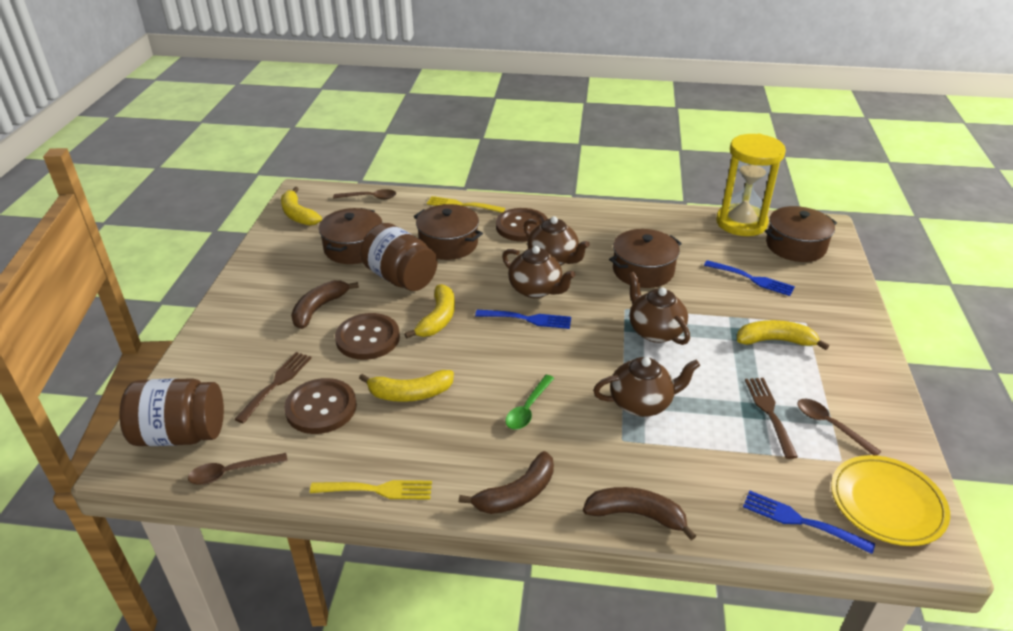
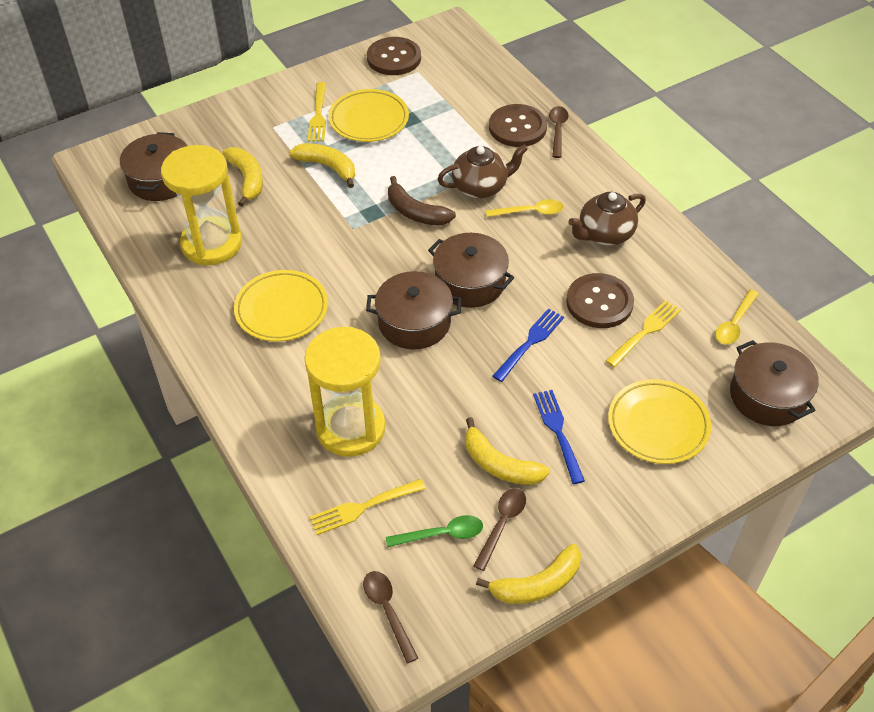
blue fork: 3 -> 2
brown banana: 3 -> 1
brown fork: 2 -> 0
brown jar: 2 -> 0
brown teapot: 4 -> 2
yellow fork: 2 -> 3
yellow hourglass: 1 -> 2
yellow plate: 1 -> 3
yellow spoon: 0 -> 2

